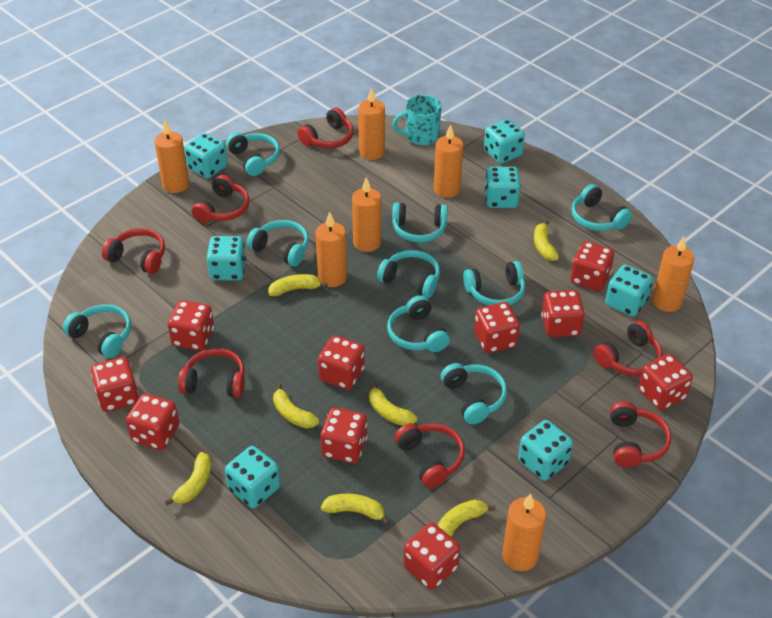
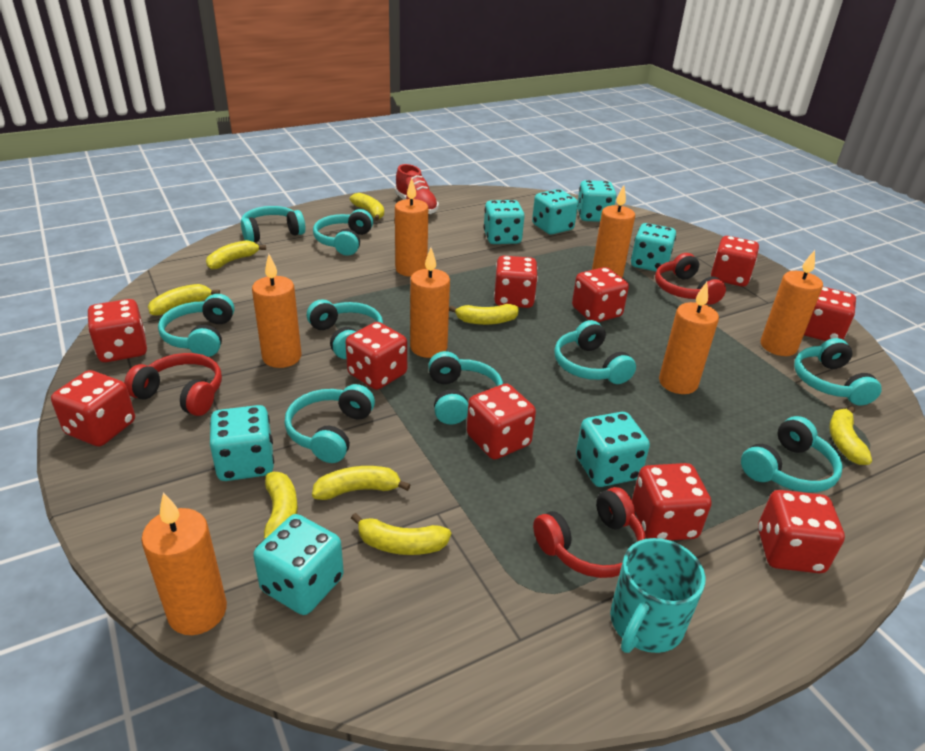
red headphones: 7 -> 3
red shoe: 0 -> 1
yellow banana: 7 -> 8

